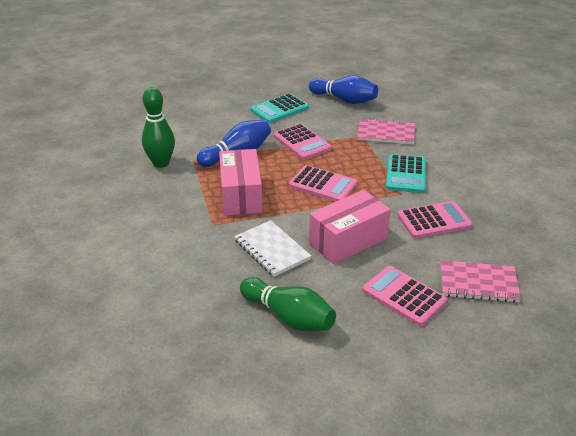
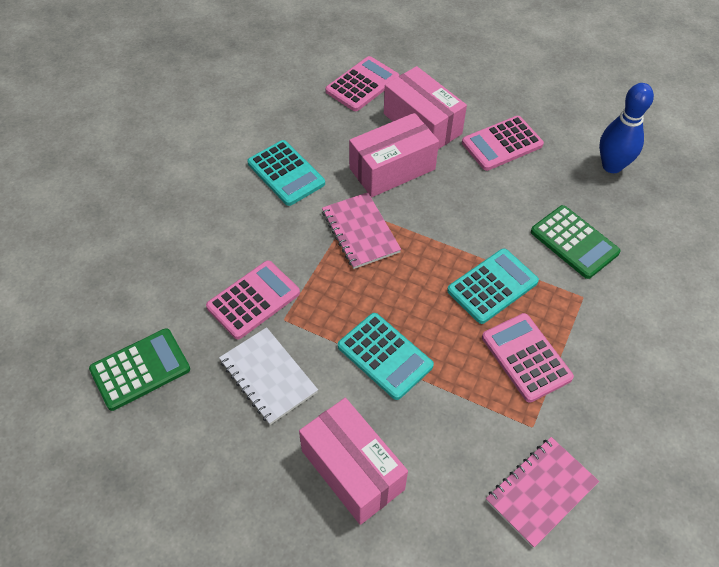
blue bowling pin: 2 -> 1
green bowling pin: 2 -> 0
green calculator: 0 -> 2
pink box: 2 -> 3
turquoise calculator: 2 -> 3

